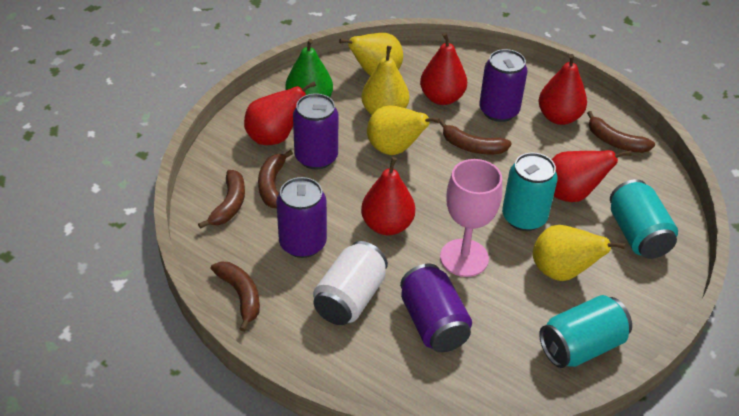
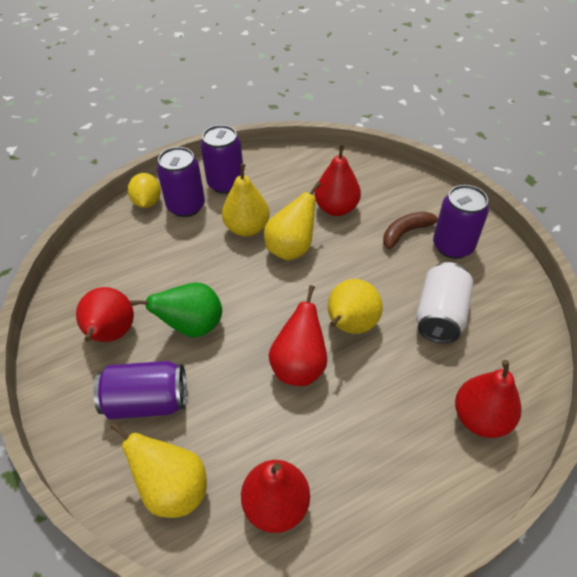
brown banana: 5 -> 1
pink goblet: 1 -> 0
turquoise can: 3 -> 0
yellow lemon: 0 -> 1

